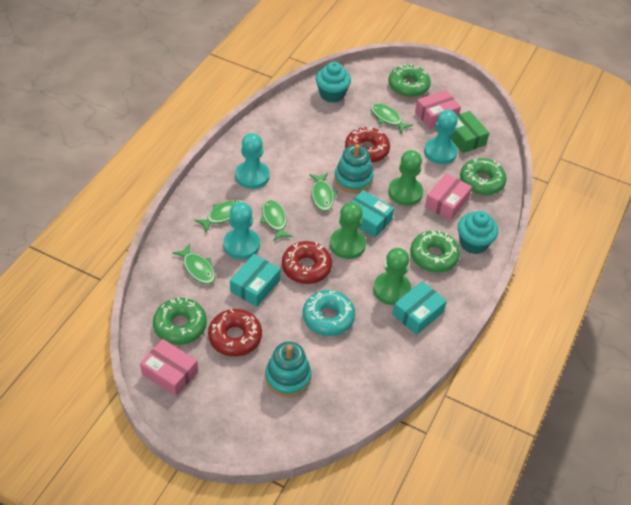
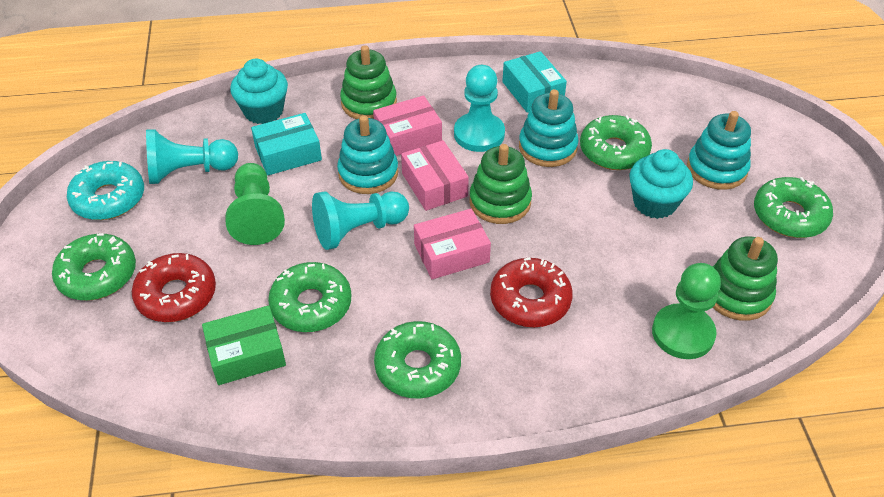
green donut: 4 -> 5
green fish: 5 -> 0
green pawn: 3 -> 2
green stacking toy: 0 -> 3
red donut: 3 -> 2
turquoise box: 3 -> 2
turquoise stacking toy: 2 -> 3

